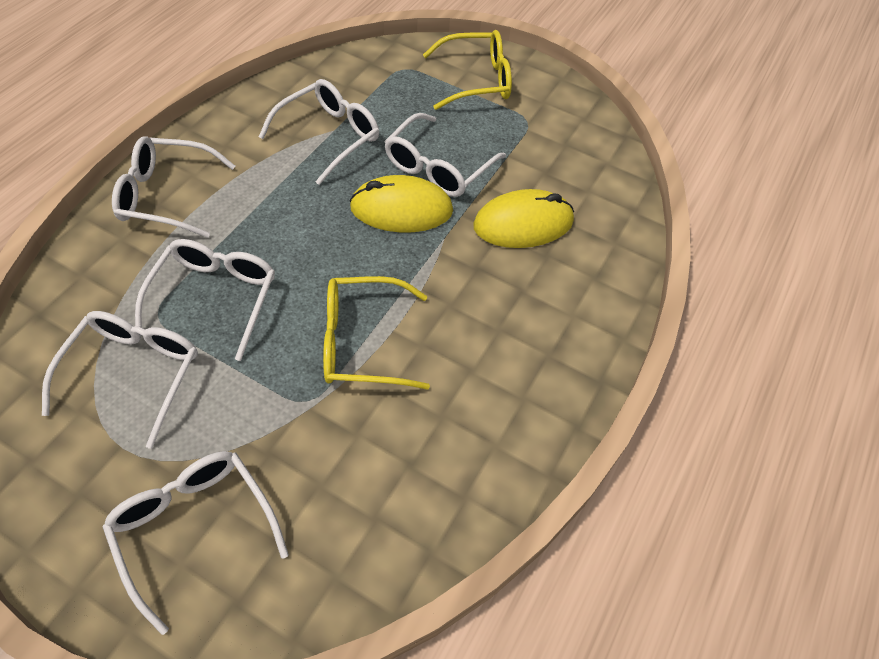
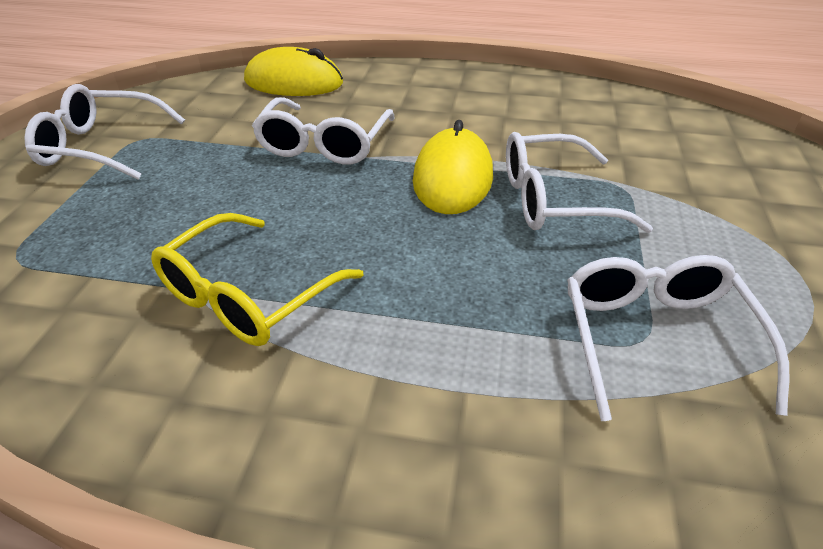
white glasses: 6 -> 4
yellow glasses: 2 -> 1

